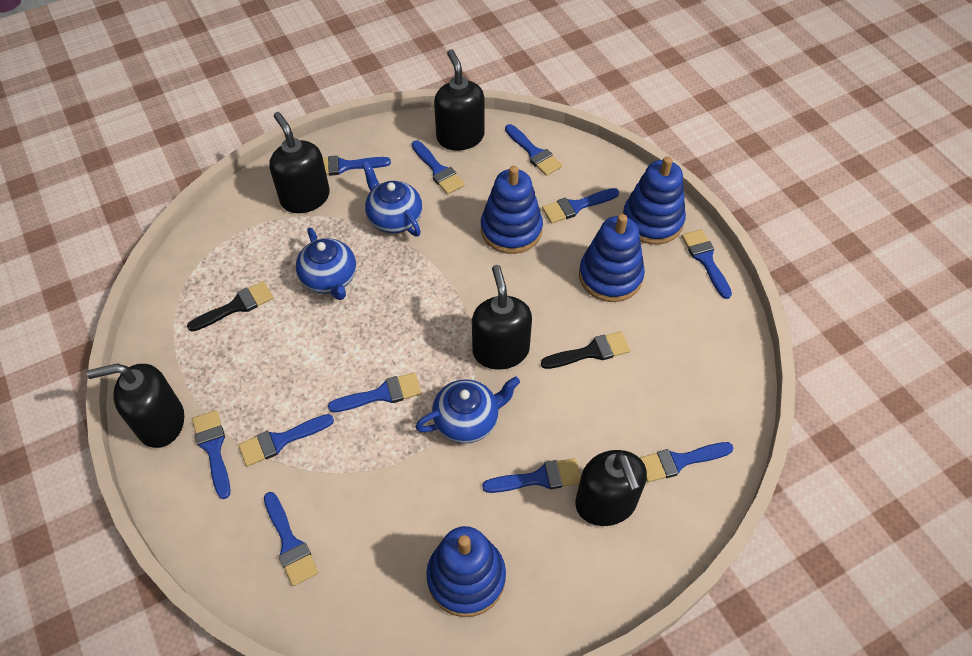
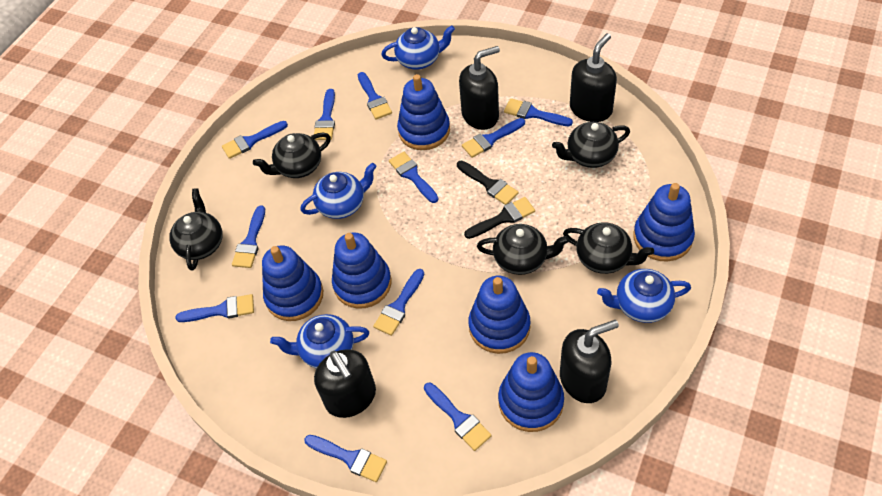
black soap dispenser: 5 -> 4
black teapot: 0 -> 5
blue stacking toy: 4 -> 6
blue teapot: 3 -> 4

